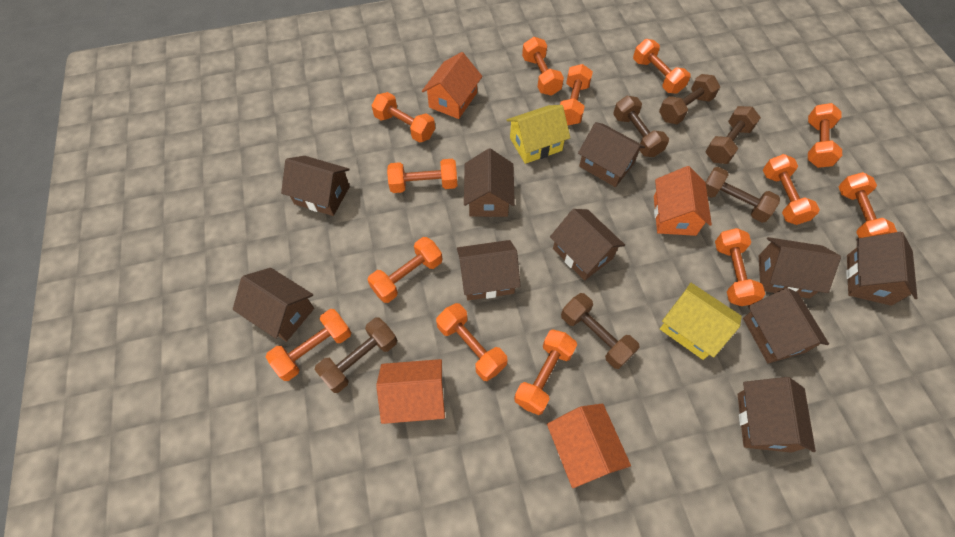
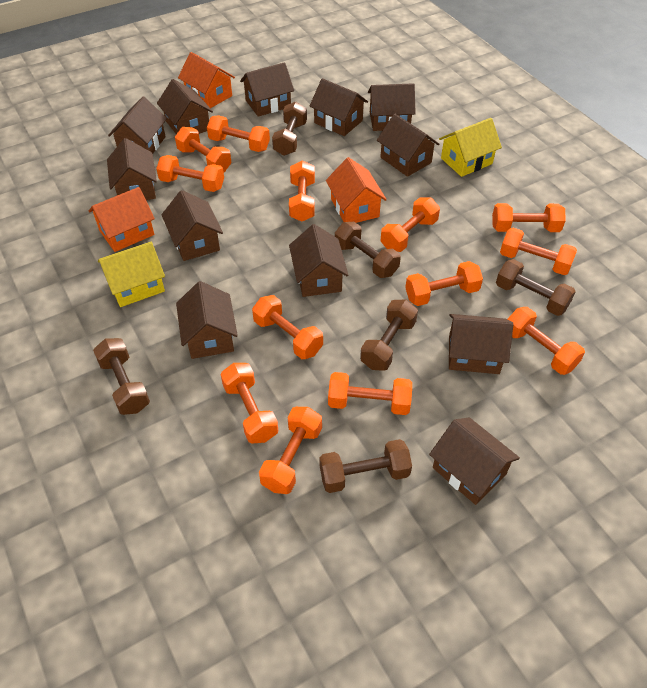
brown house: 10 -> 12
orange house: 4 -> 3

